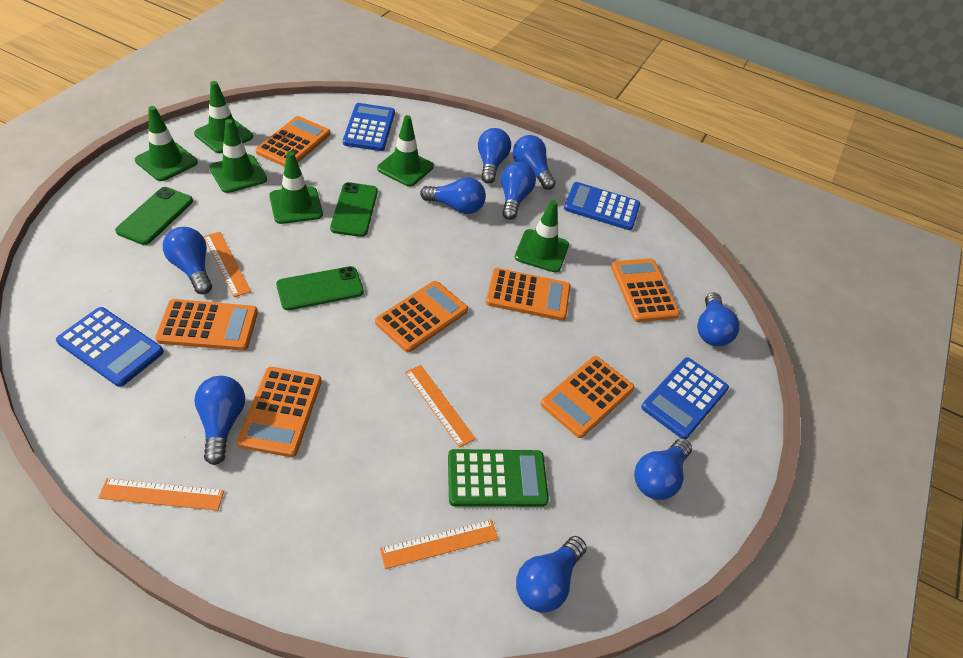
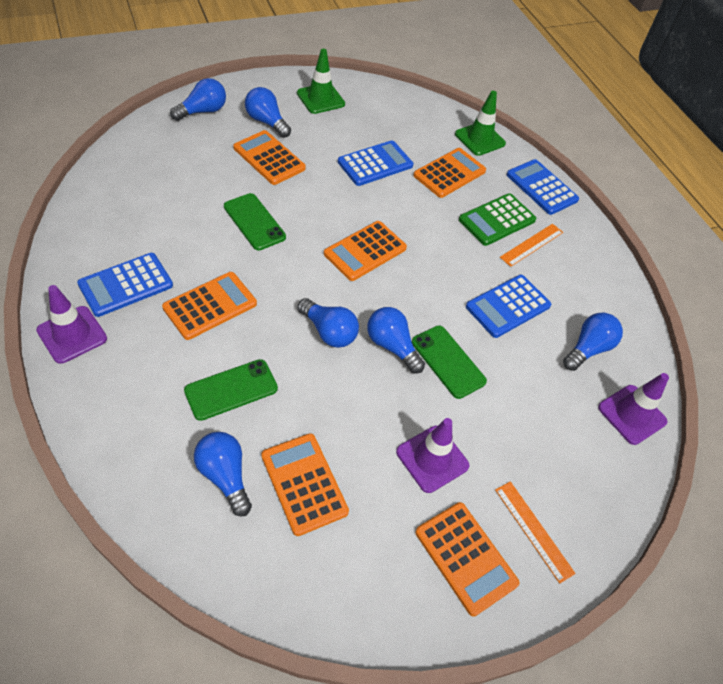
blue light bulb: 9 -> 6
green traffic cone: 6 -> 2
orange calculator: 7 -> 6
orange ruler: 4 -> 2
purple traffic cone: 0 -> 3

